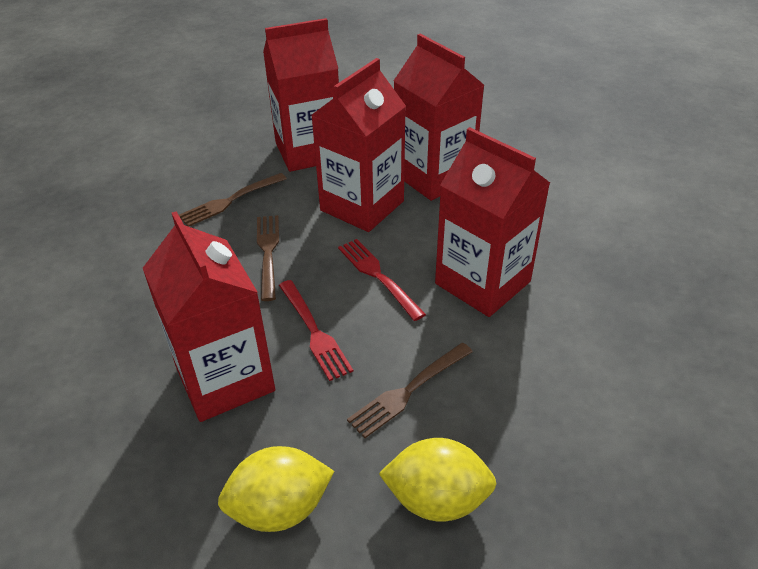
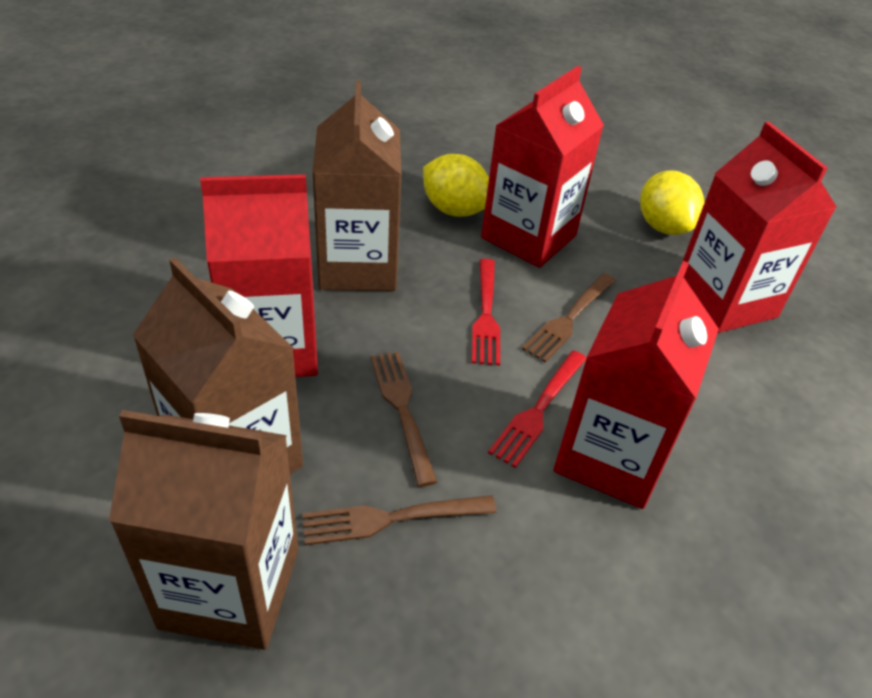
brown carton: 0 -> 3
red carton: 5 -> 4

